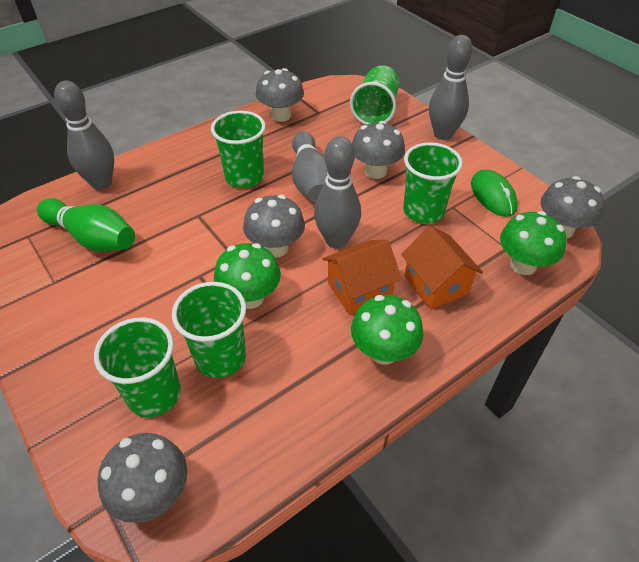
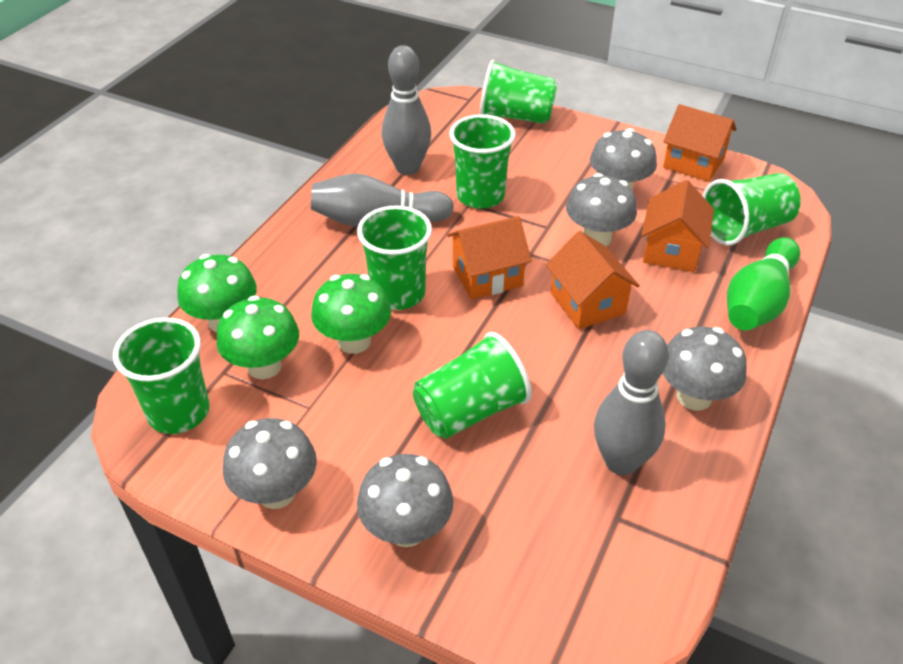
green cup: 5 -> 6
green mouse: 1 -> 0
grey bowling pin: 4 -> 3
orange house: 2 -> 4

